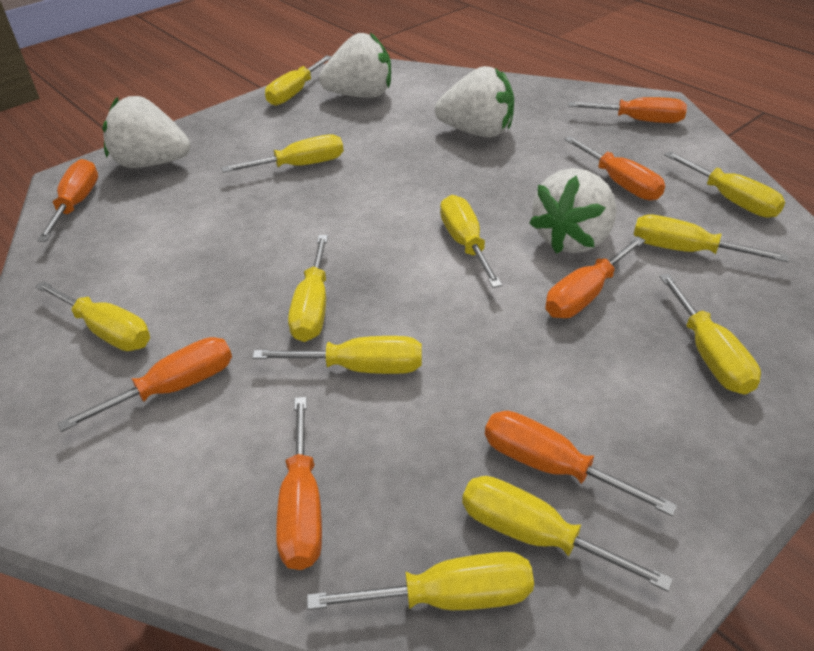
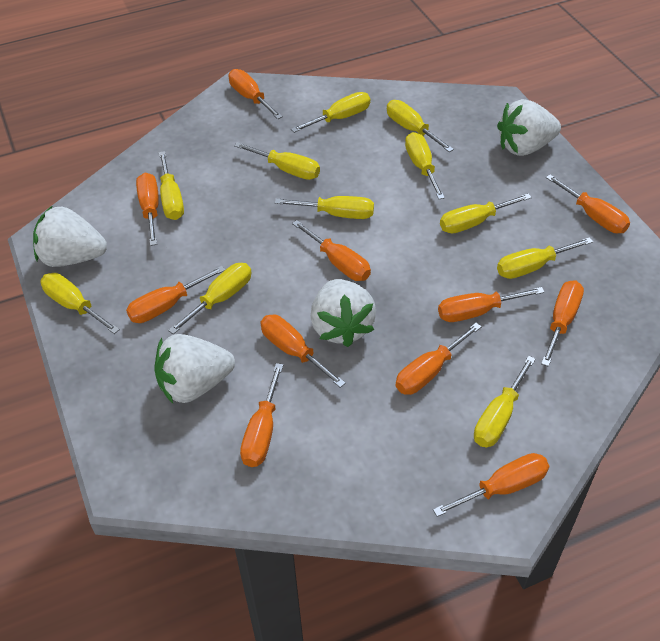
orange screwdriver: 7 -> 11

